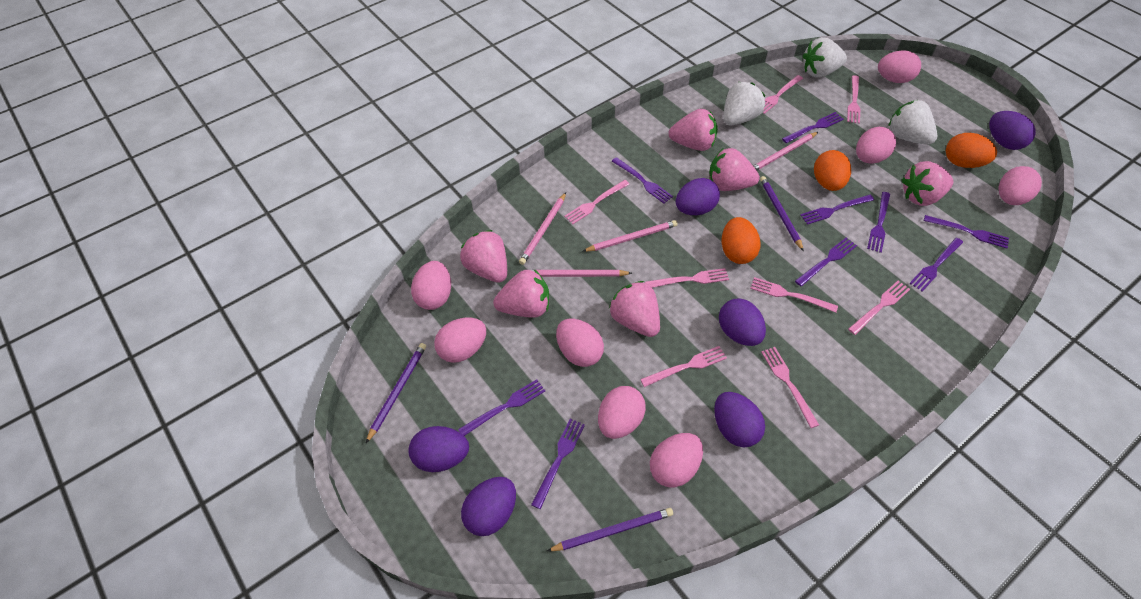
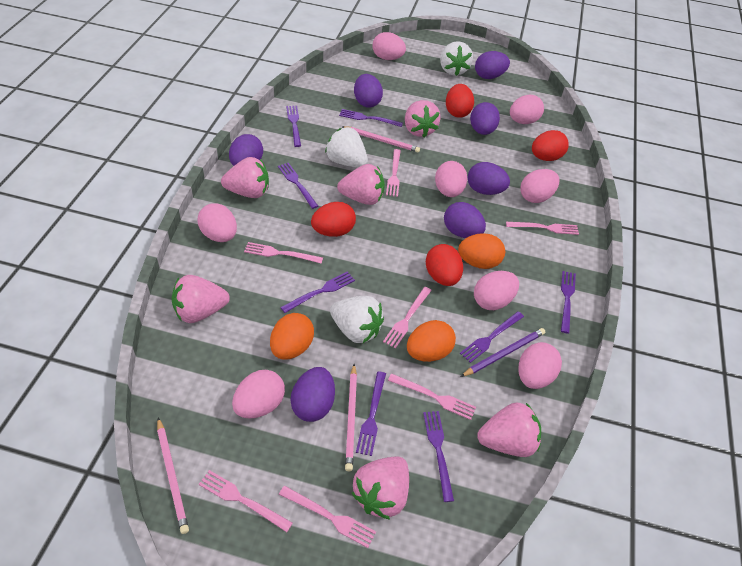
pink fork: 8 -> 7
pink pencil: 4 -> 3
purple egg: 6 -> 7
purple fork: 9 -> 8
purple pencil: 3 -> 1
red egg: 0 -> 4

